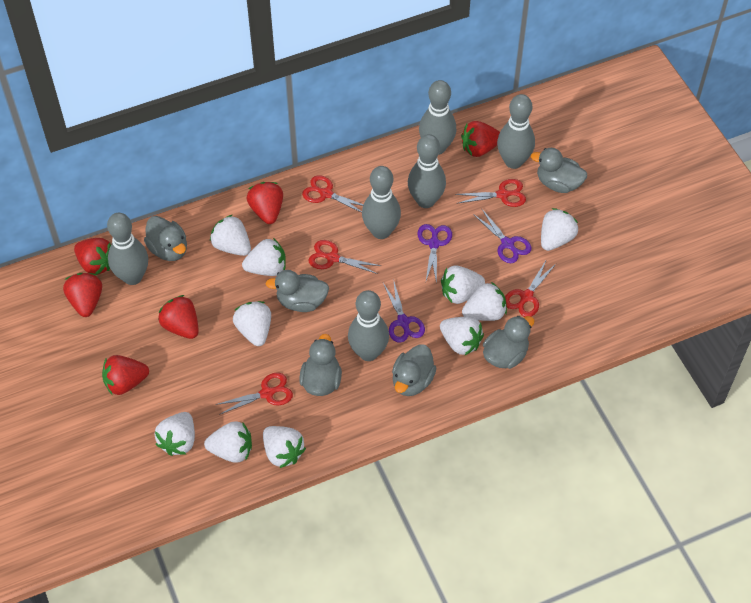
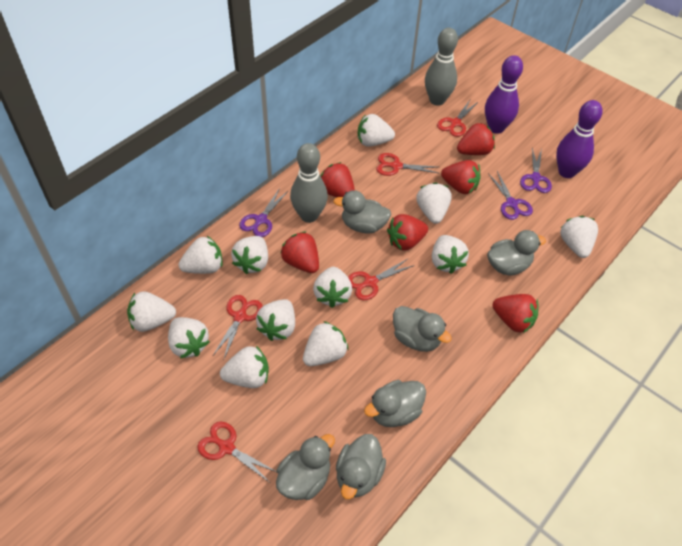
grey bowling pin: 6 -> 2
purple bowling pin: 0 -> 2
white strawberry: 10 -> 12

